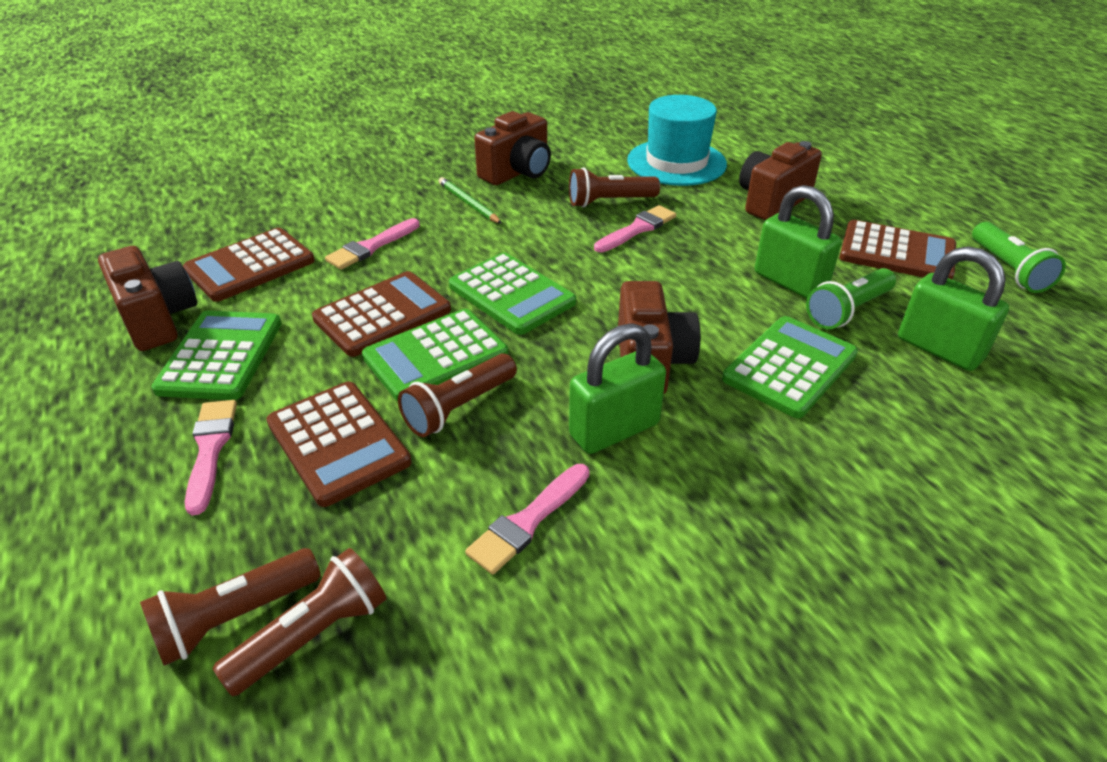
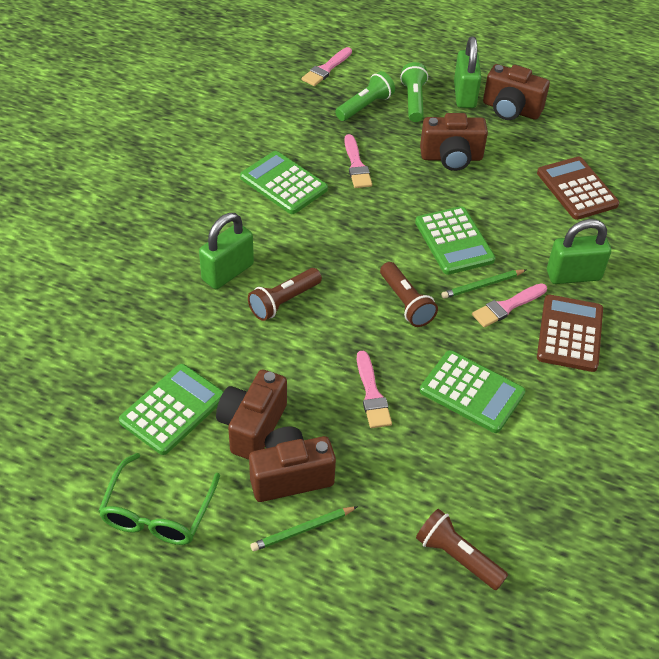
brown calculator: 4 -> 2
brown flashlight: 4 -> 3
green glasses: 0 -> 1
green pencil: 1 -> 2
turquoise hat: 1 -> 0

